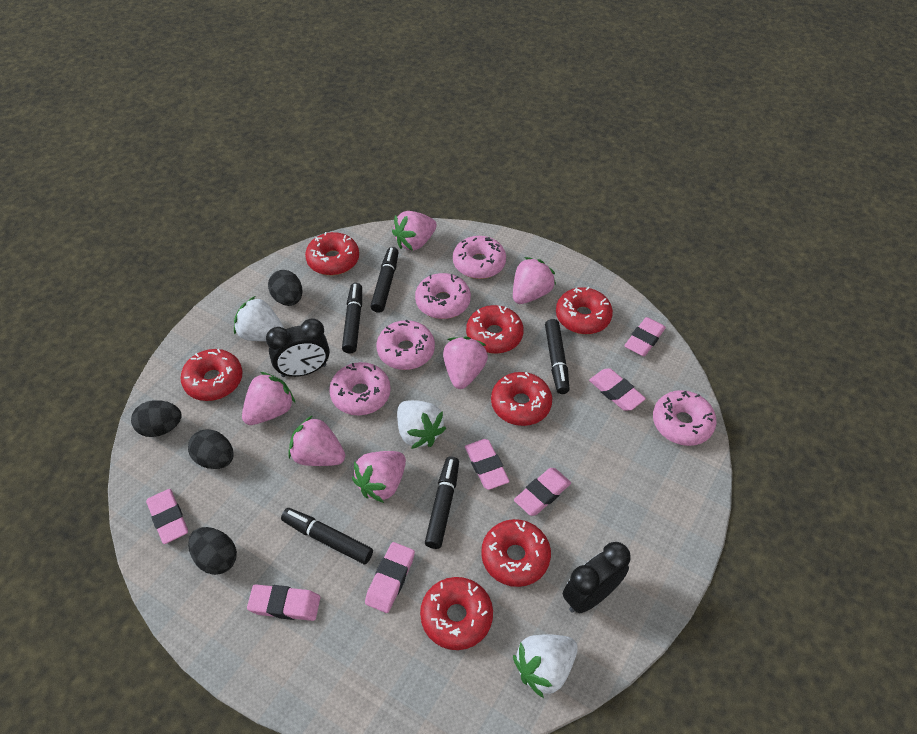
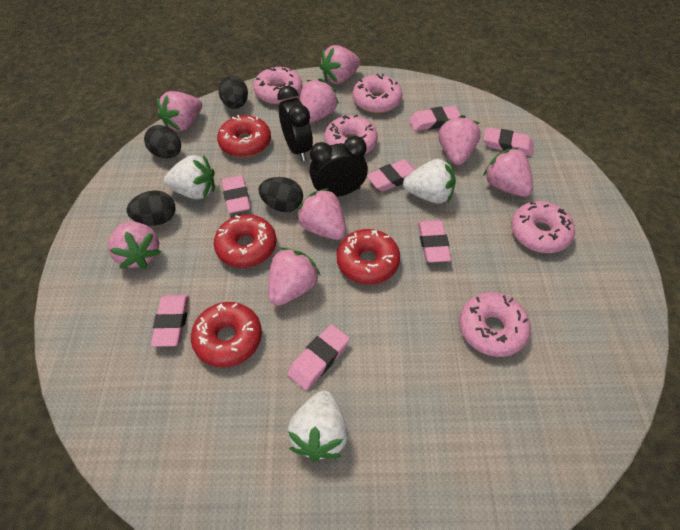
black marker: 5 -> 0
pink strawberry: 6 -> 8
red donut: 7 -> 4

